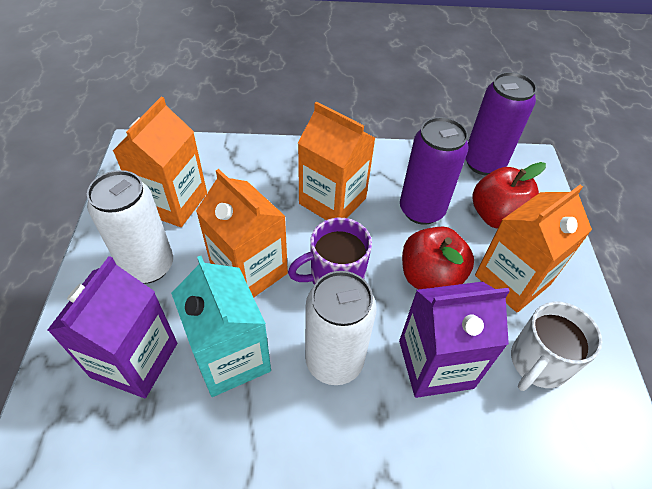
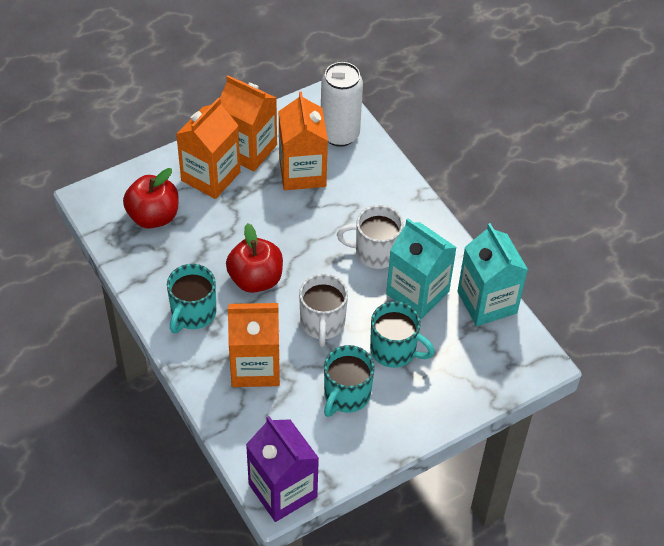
purple can: 2 -> 0
purple carton: 2 -> 1
purple mug: 1 -> 0
turquoise carton: 1 -> 2
turquoise mug: 0 -> 3
white can: 2 -> 1
white mug: 1 -> 2

